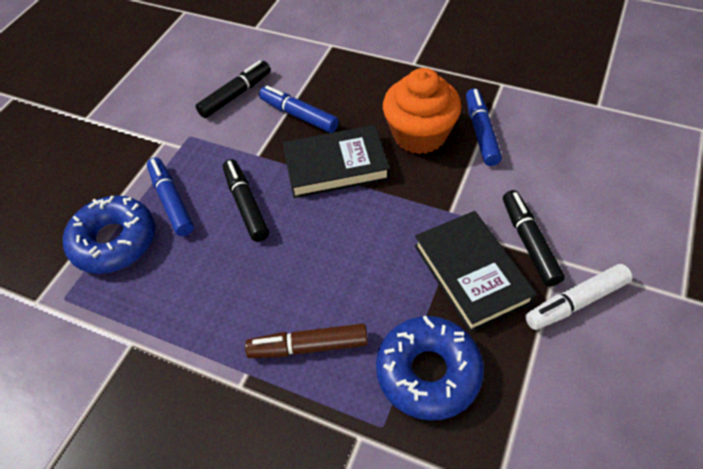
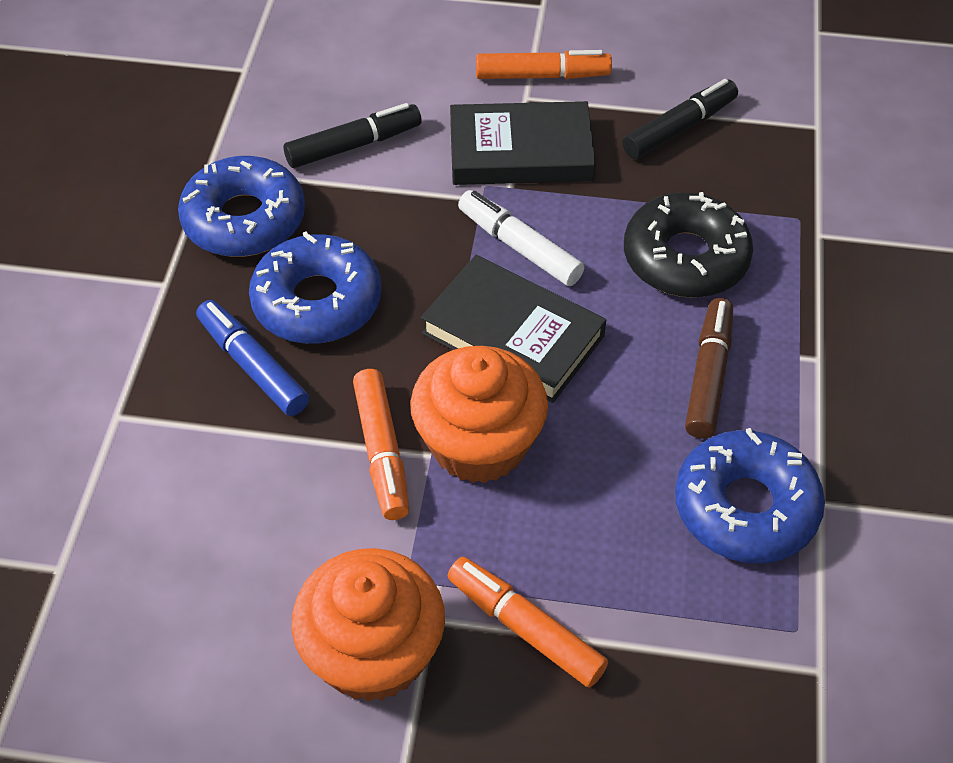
black donut: 0 -> 1
black marker: 3 -> 2
blue donut: 2 -> 3
blue marker: 3 -> 1
orange cupcake: 1 -> 2
orange marker: 0 -> 3

